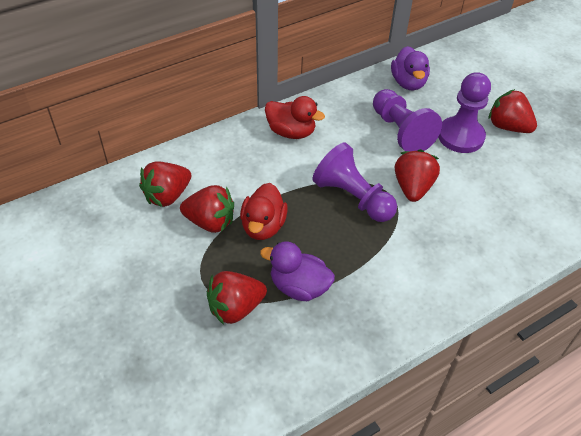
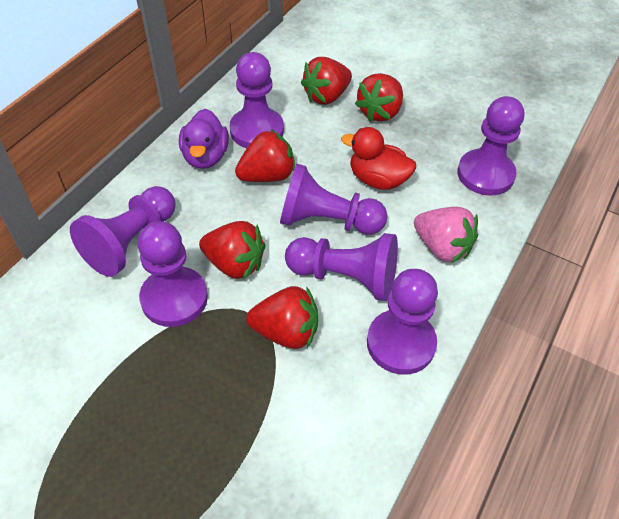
pink strawberry: 0 -> 1
purple duck: 2 -> 1
purple pawn: 3 -> 7
red duck: 2 -> 1

